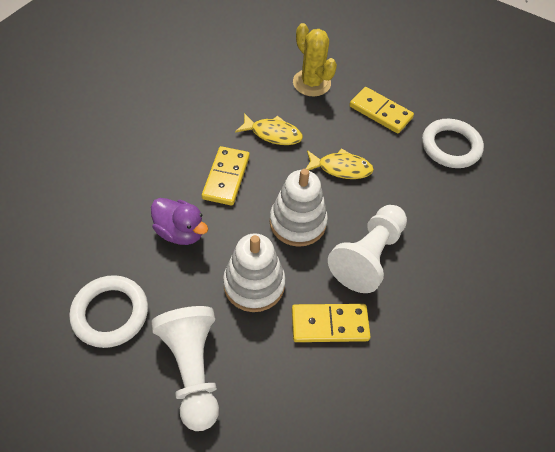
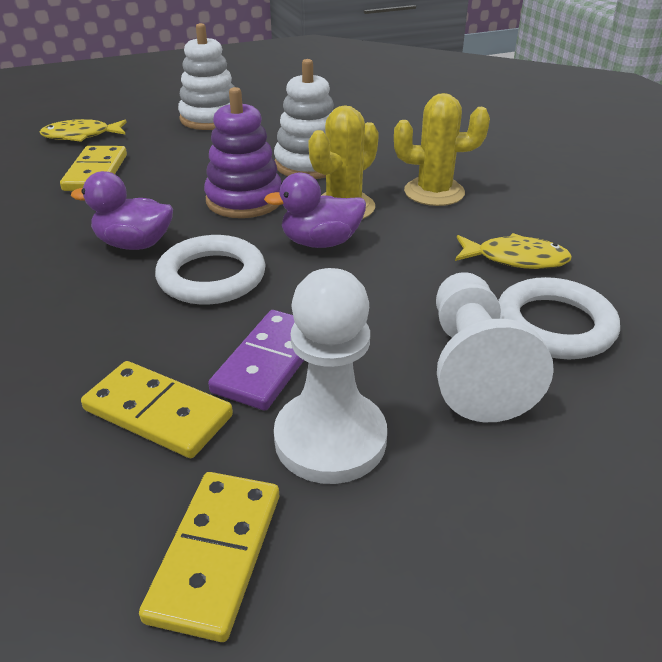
purple domino: 0 -> 1
purple duck: 1 -> 2
purple stacking toy: 0 -> 1
yellow cactus: 1 -> 2

